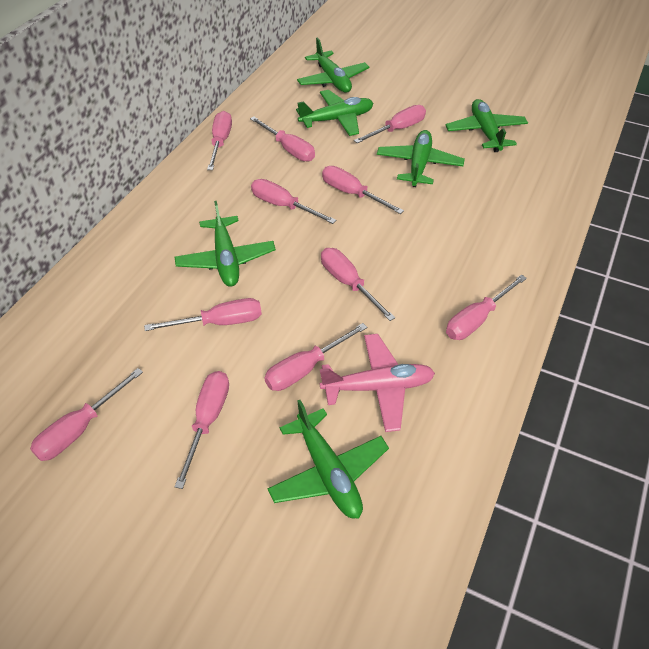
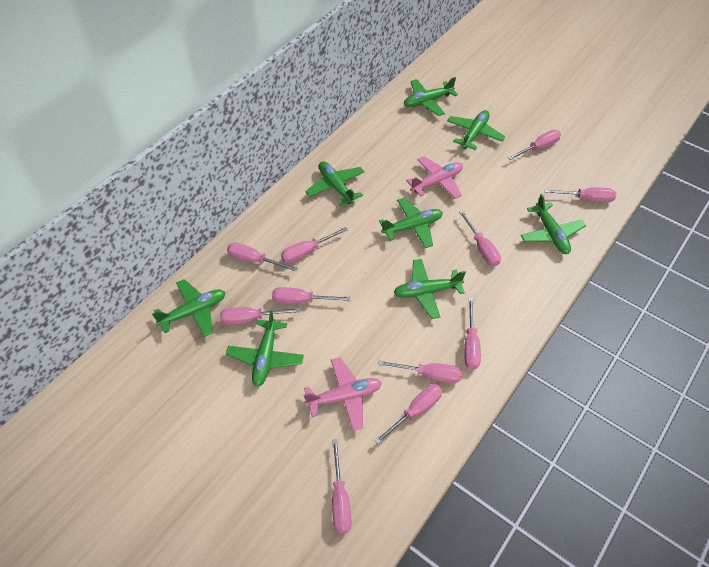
green plane: 6 -> 8
pink plane: 1 -> 2

